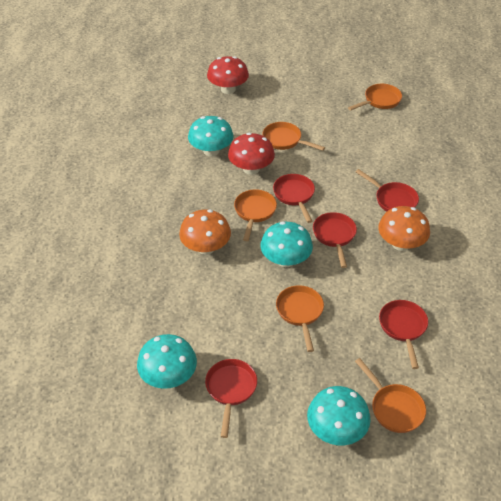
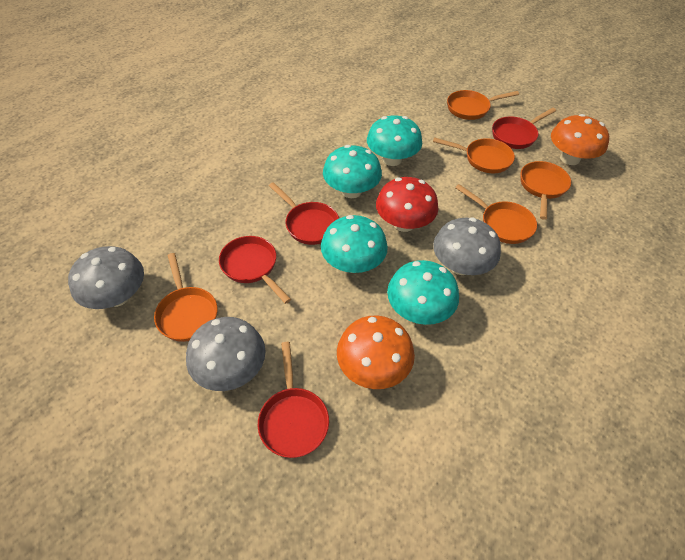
grey mushroom: 0 -> 3
red mushroom: 2 -> 1
red pan: 5 -> 4

